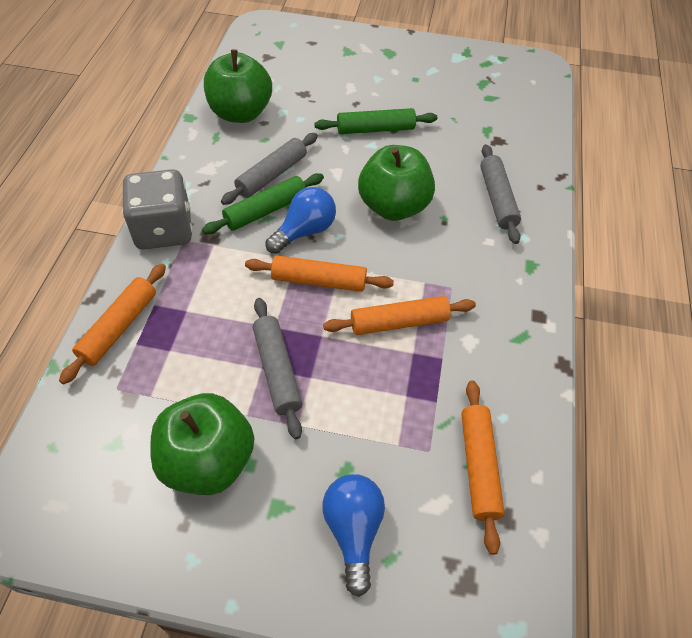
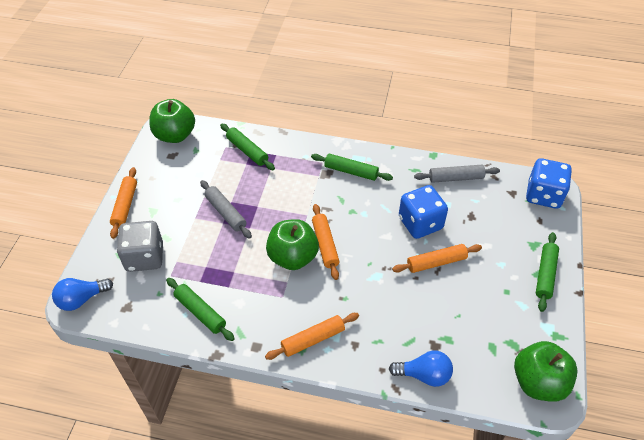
blue dice: 0 -> 2
green rolling pin: 2 -> 4
grey rolling pin: 3 -> 2

